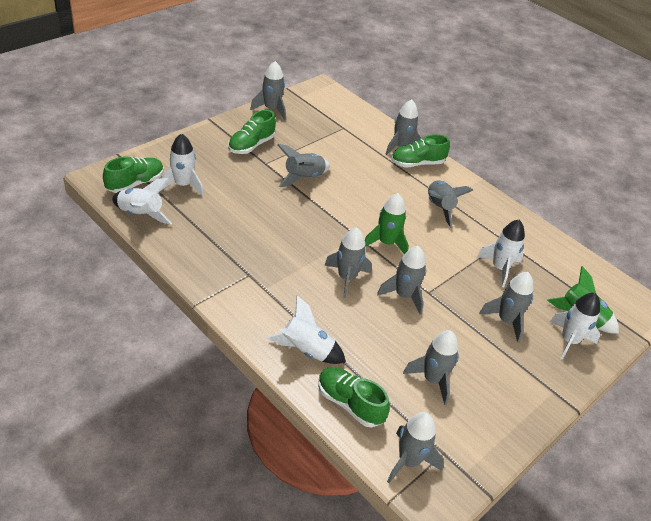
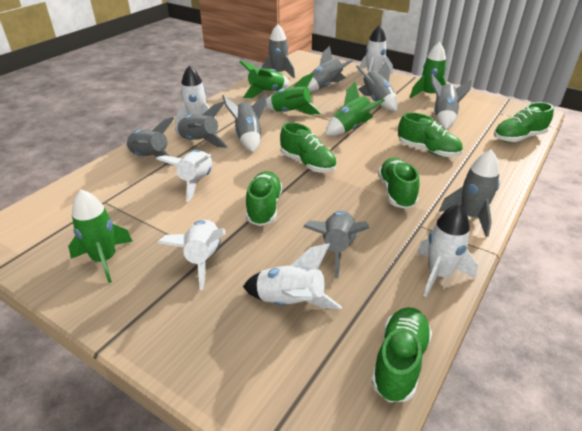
green rocket: 2 -> 5
green shoe: 4 -> 6
white rocket: 5 -> 6

